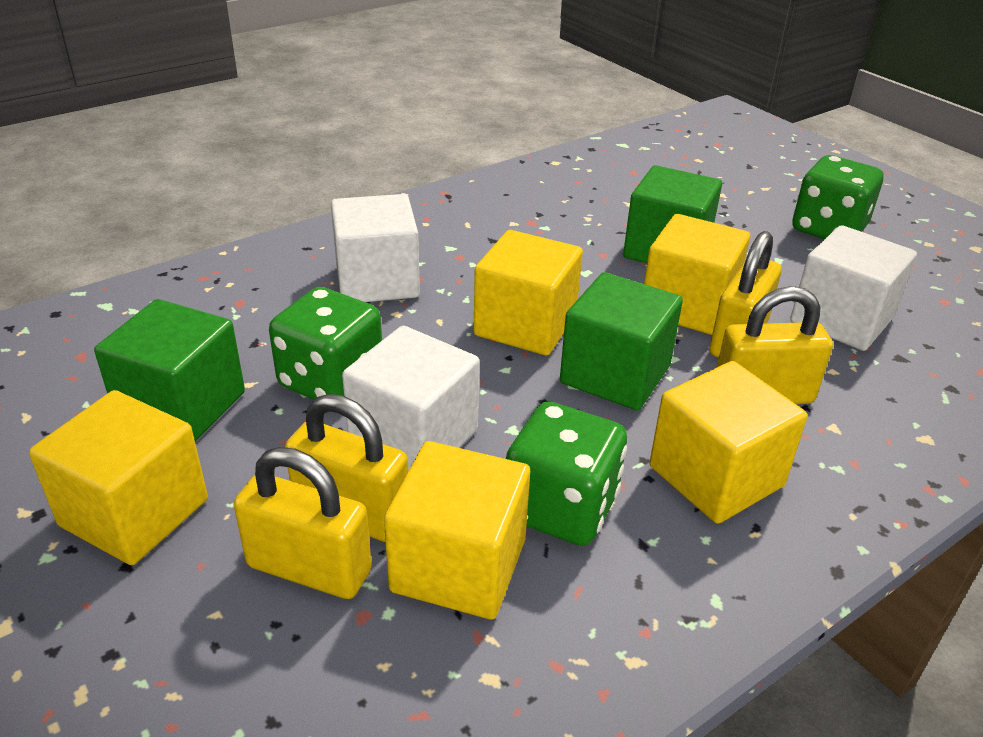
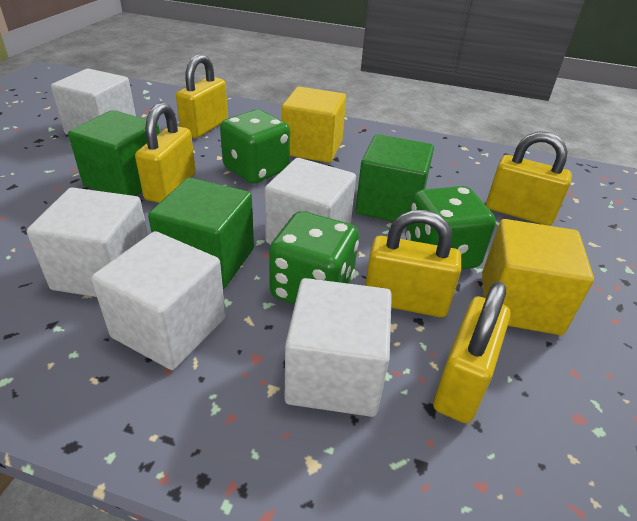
white cube: 3 -> 5
yellow cube: 5 -> 2
yellow padlock: 4 -> 5

